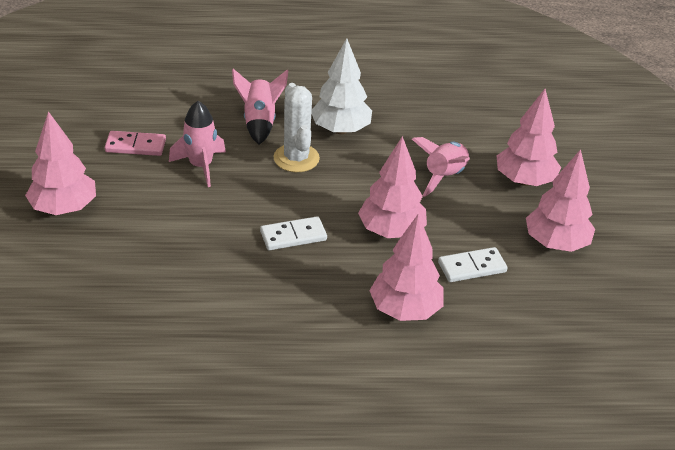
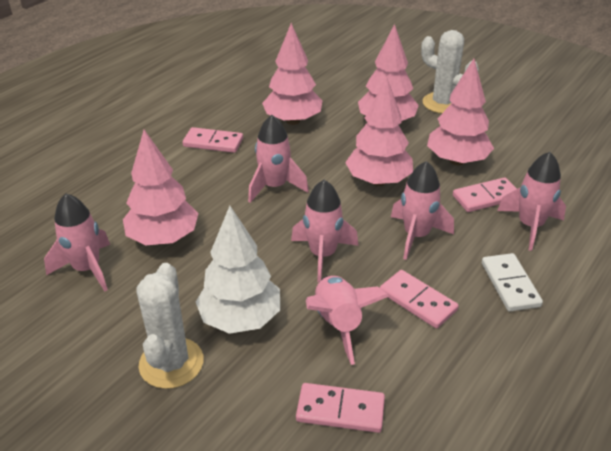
pink domino: 1 -> 4
pink rocket: 3 -> 6
white cactus: 1 -> 2
white domino: 2 -> 1

